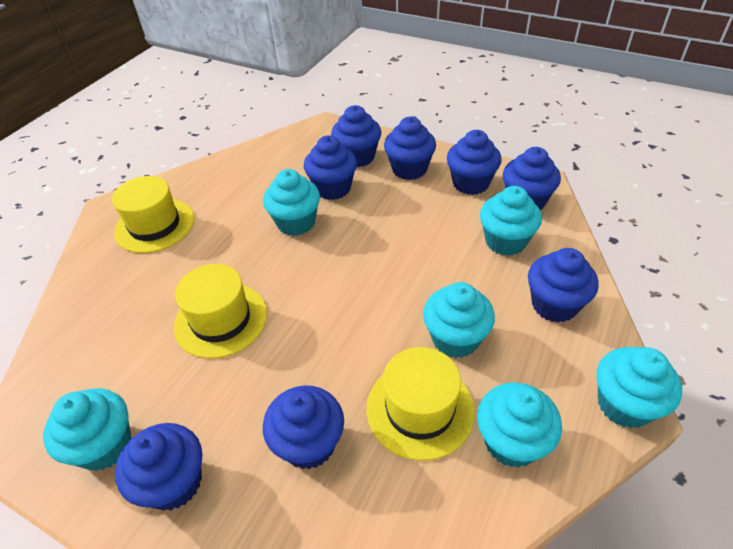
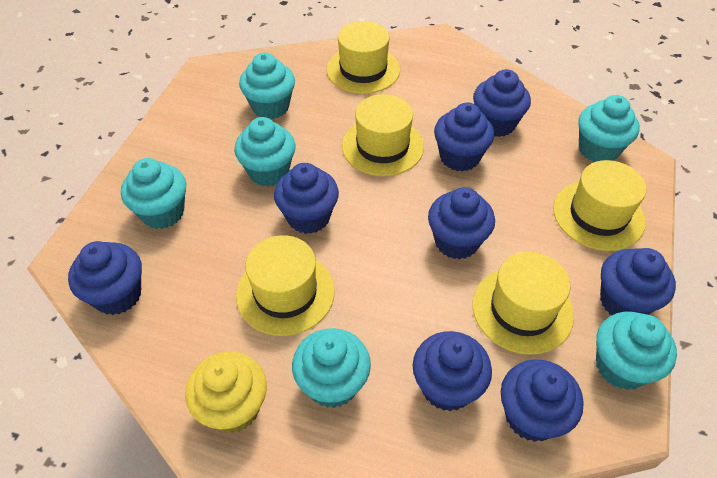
yellow cupcake: 0 -> 1
yellow hat: 3 -> 5

